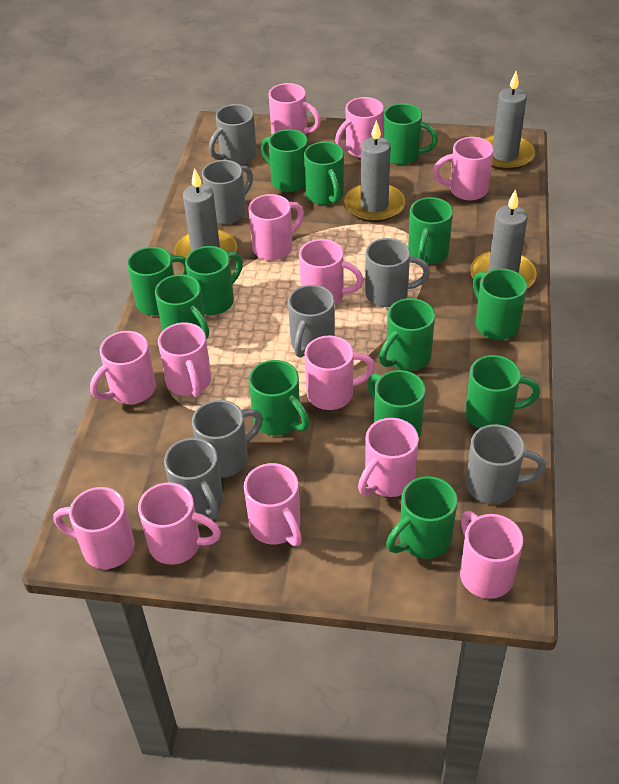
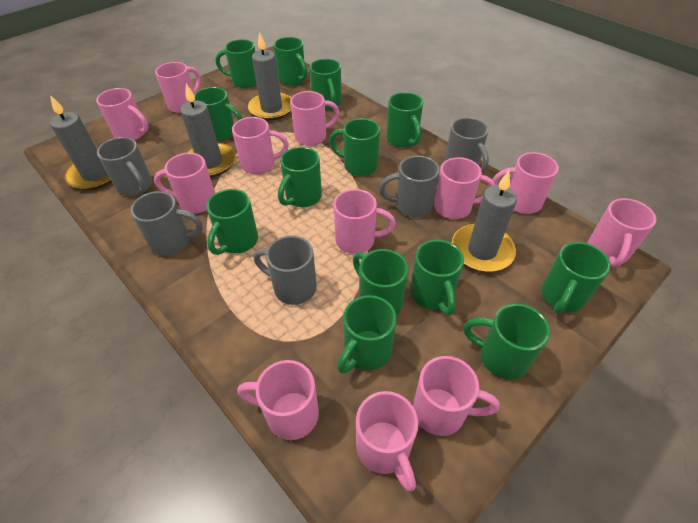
grey mug: 7 -> 5
pink mug: 13 -> 12

